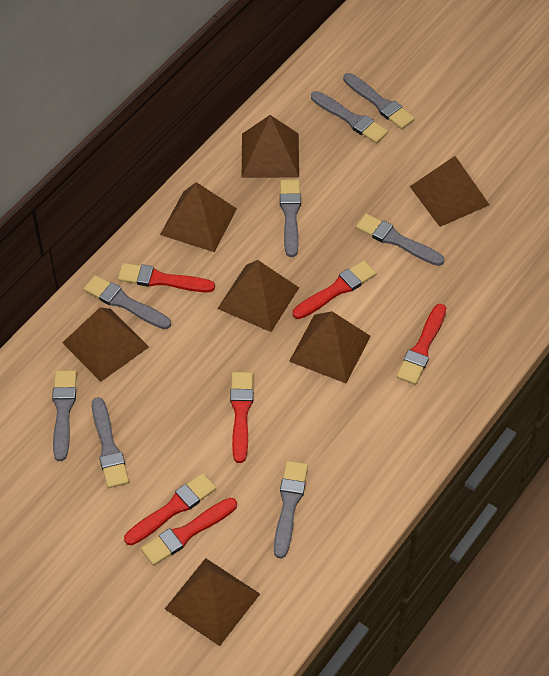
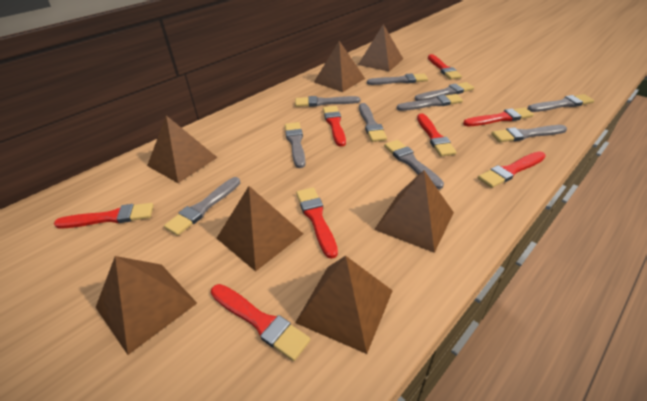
grey brush: 8 -> 10
red brush: 6 -> 8

